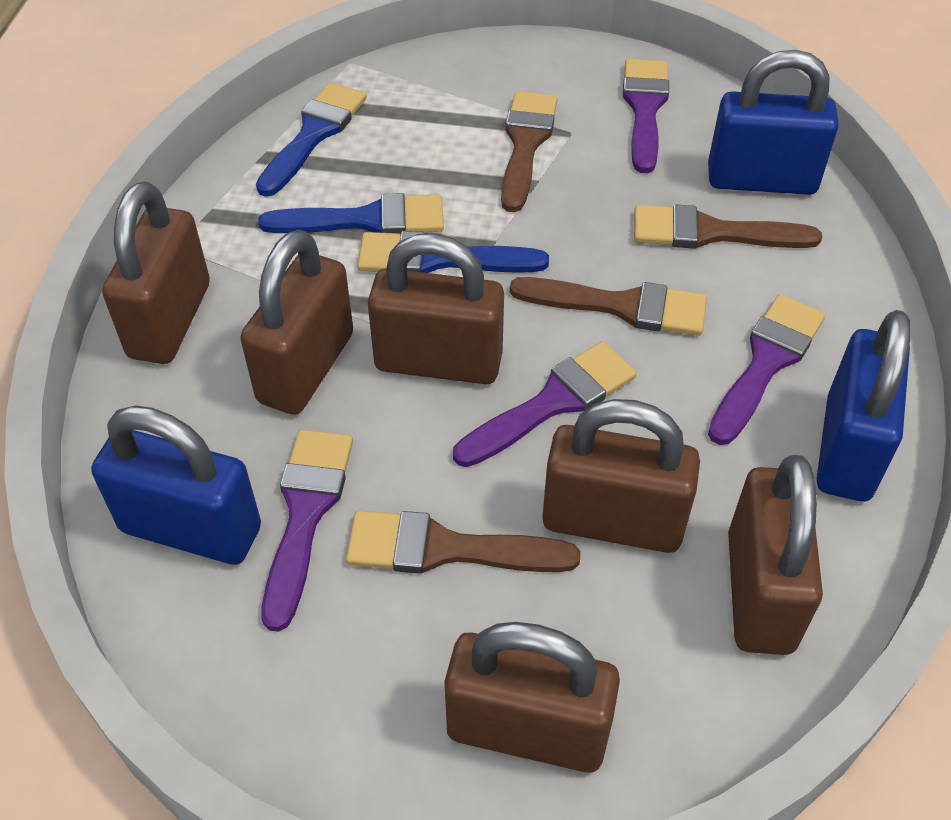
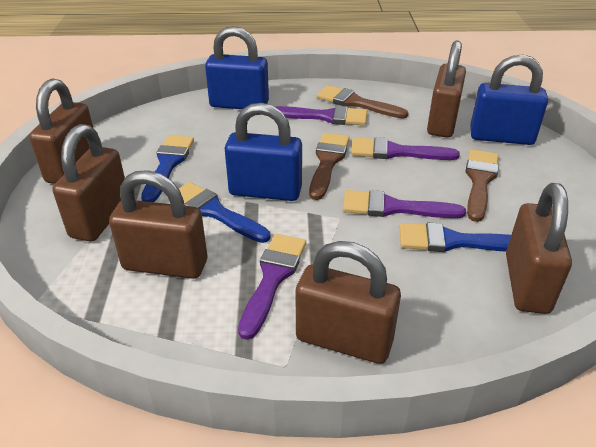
brown brush: 4 -> 3

